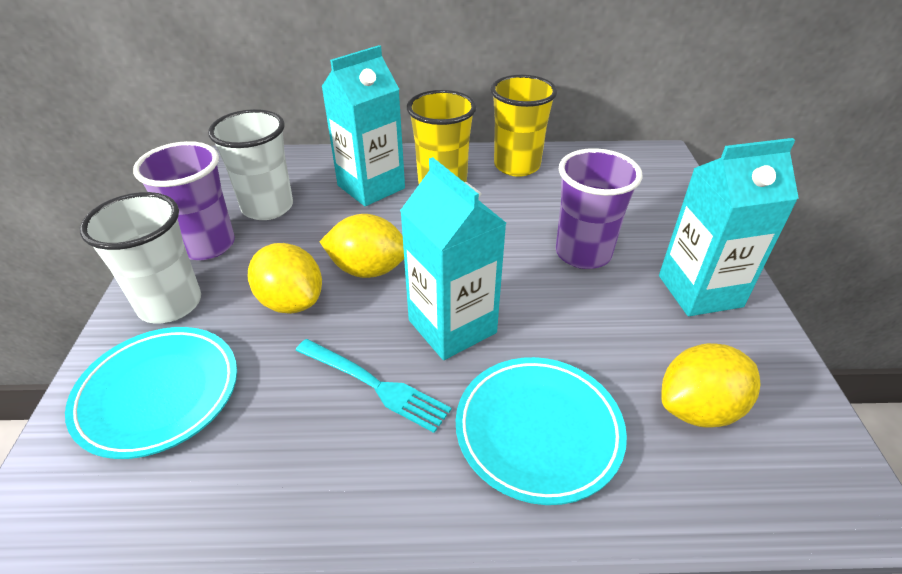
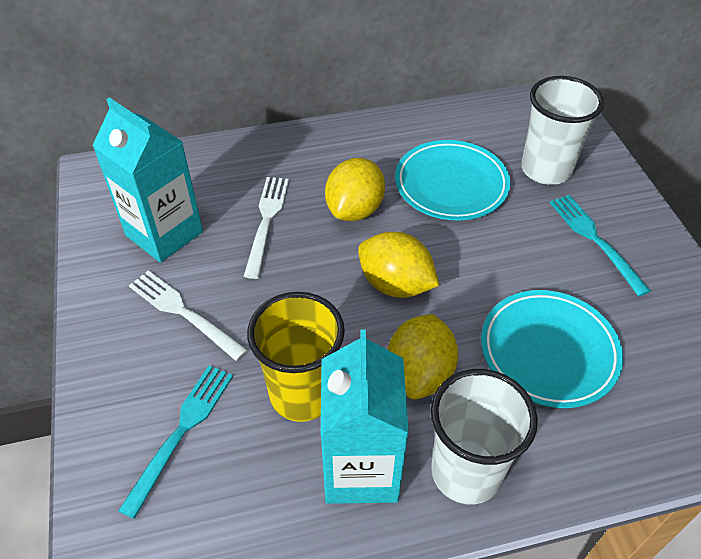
purple cup: 2 -> 0
turquoise carton: 3 -> 2
turquoise fork: 1 -> 2
white fork: 0 -> 2
yellow cup: 2 -> 1

